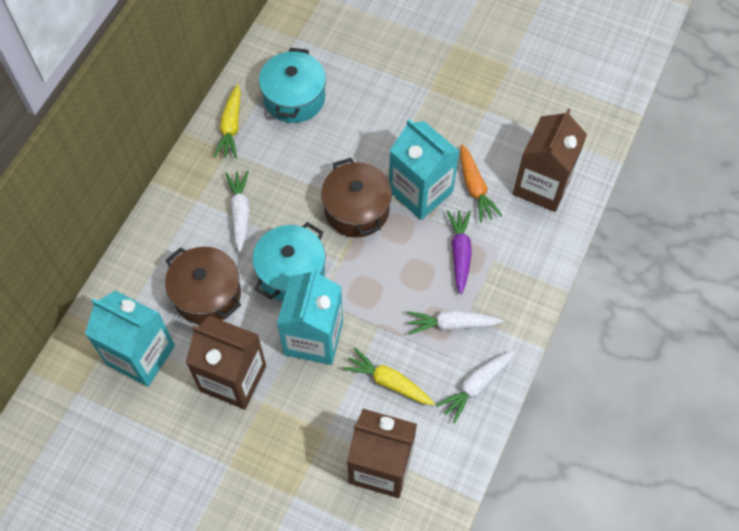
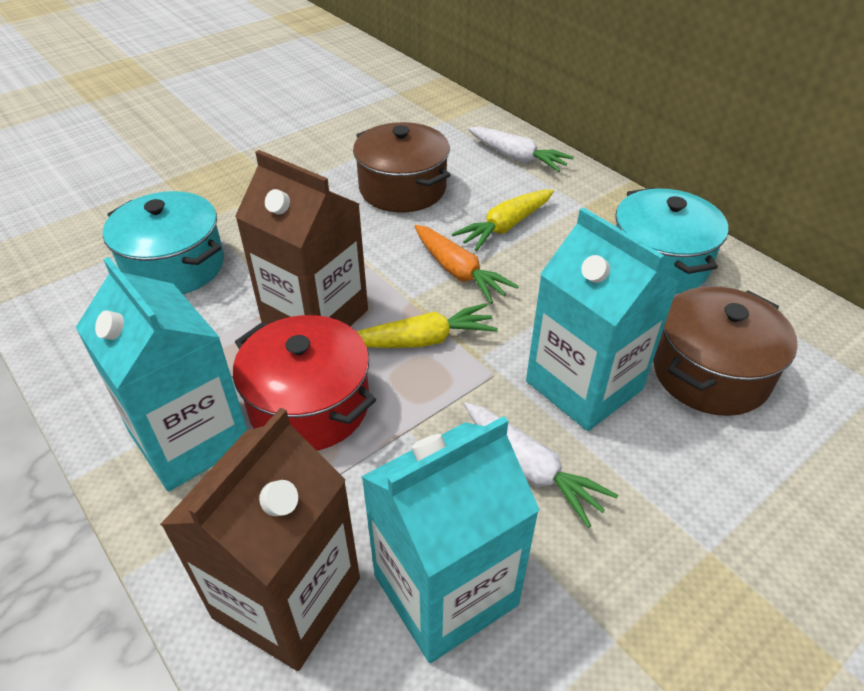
brown carton: 3 -> 2
purple carrot: 1 -> 0
red pot: 0 -> 1
white carrot: 3 -> 2

